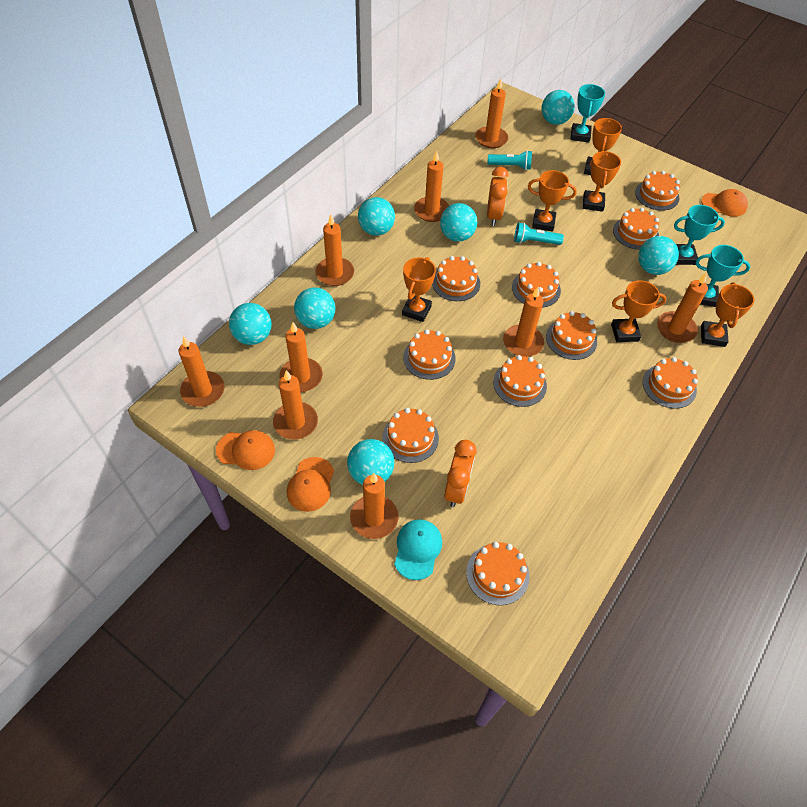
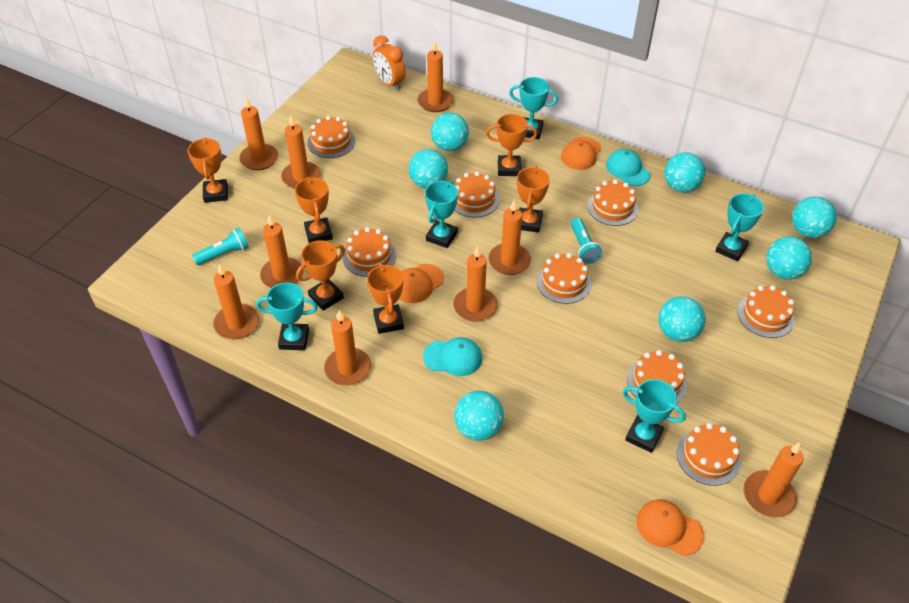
orange cake: 10 -> 8
orange clock: 2 -> 1
turquoise cap: 1 -> 2
turquoise trophy: 3 -> 5

